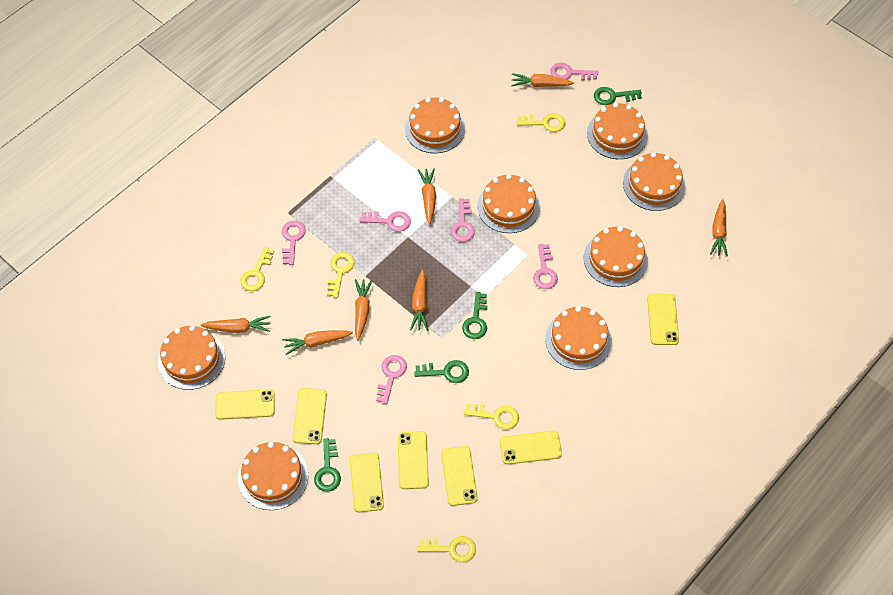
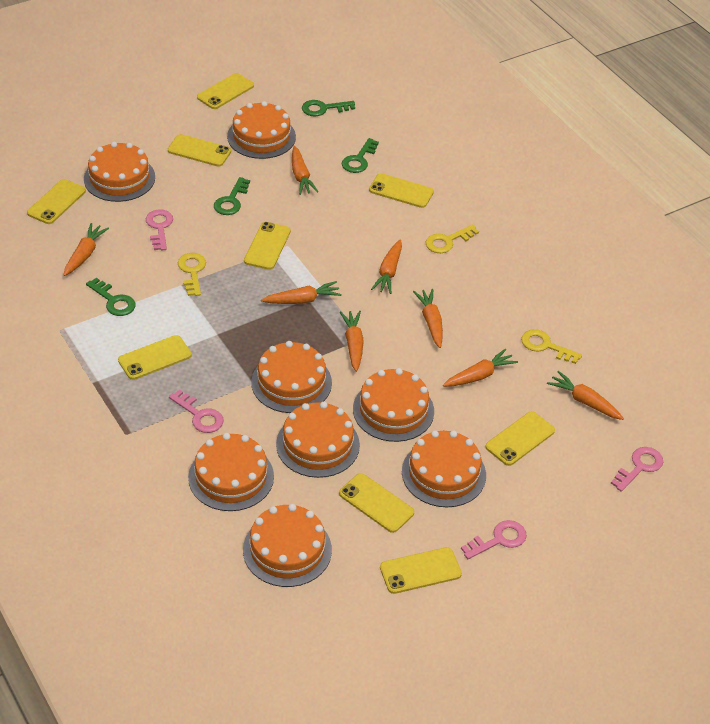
orange carrot: 7 -> 8
pink key: 6 -> 4
yellow key: 5 -> 3
yellow phone: 7 -> 9

